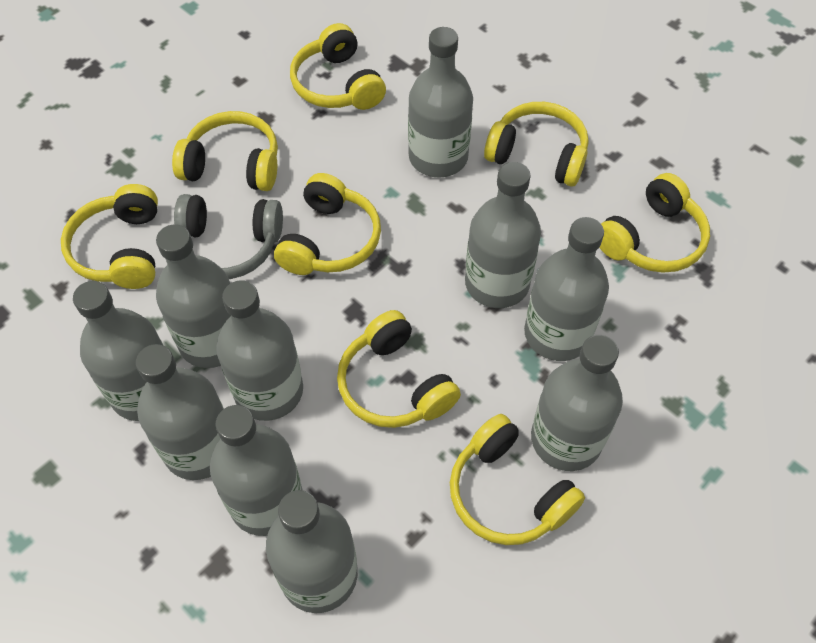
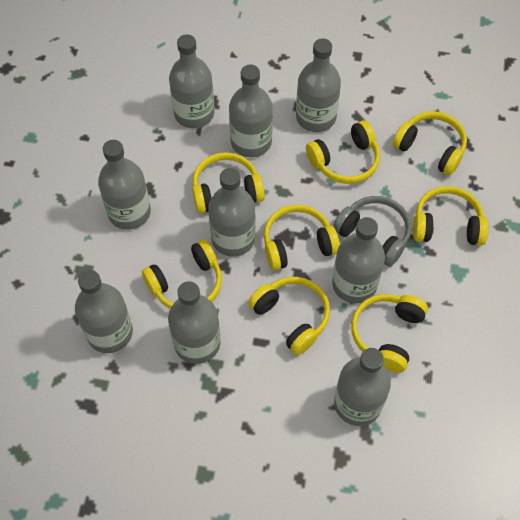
grey bottle: 10 -> 9

